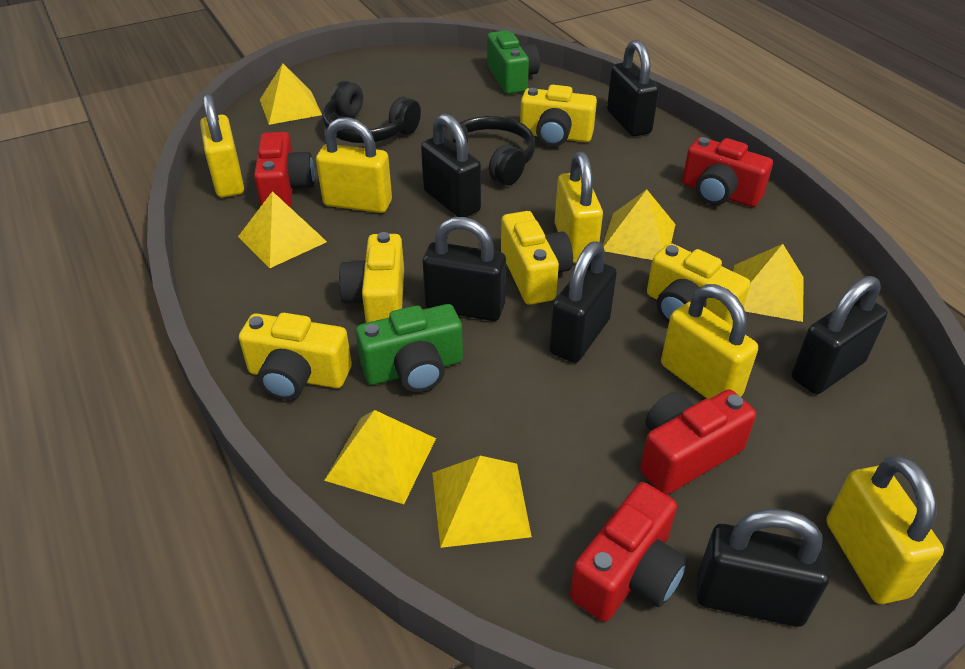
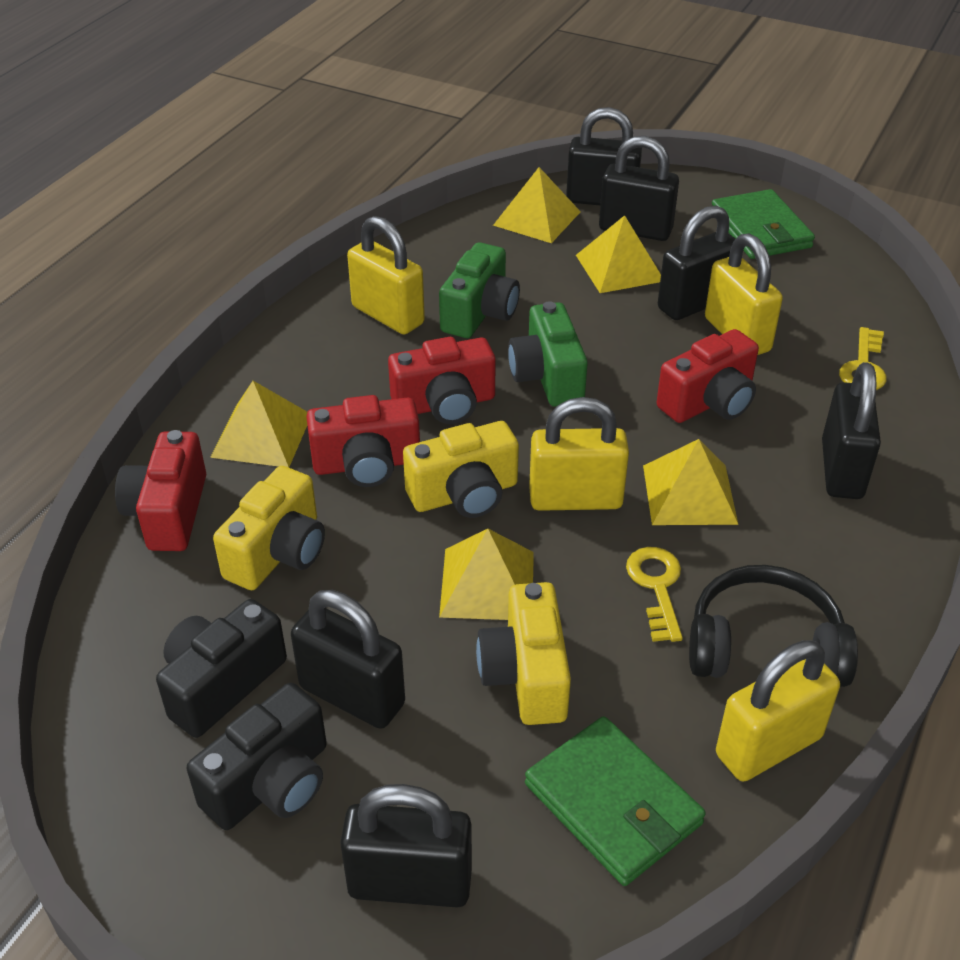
black camera: 0 -> 2
black headphones: 2 -> 1
green wallet: 0 -> 2
yellow camera: 5 -> 3
yellow key: 0 -> 2
yellow padlock: 5 -> 4
yellow pyramid: 6 -> 5

